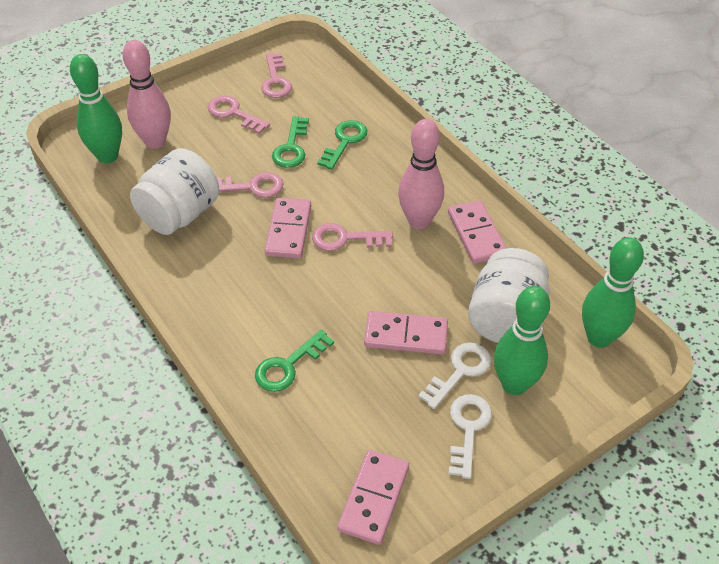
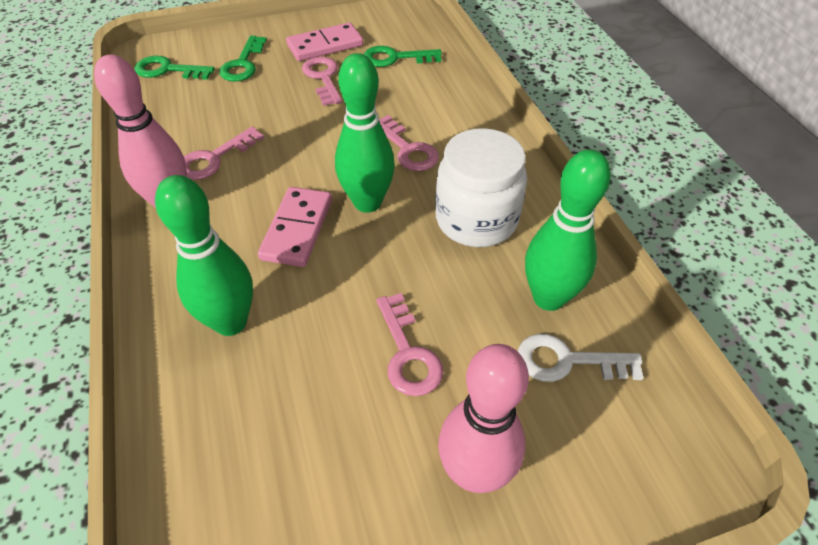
pink domino: 4 -> 2
white jar: 2 -> 1
white key: 2 -> 1

